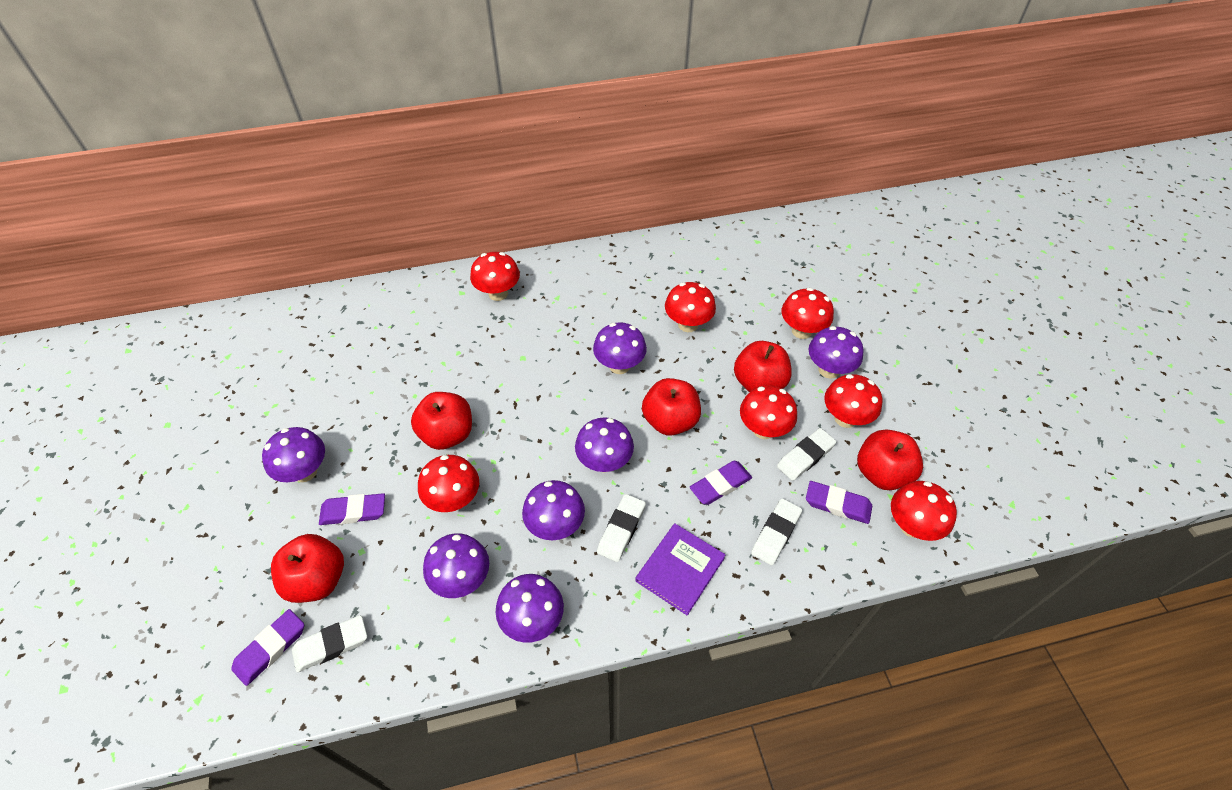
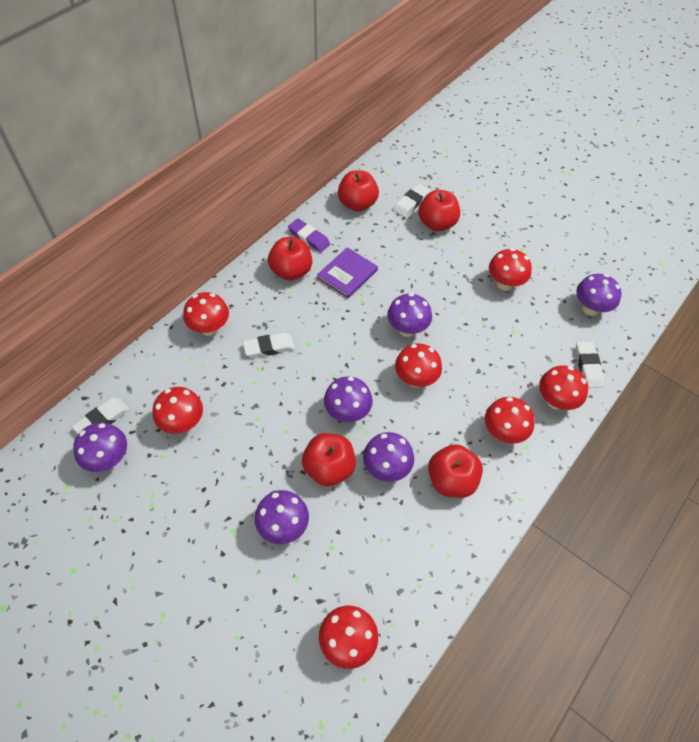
purple eraser: 4 -> 1
purple mushroom: 7 -> 6

